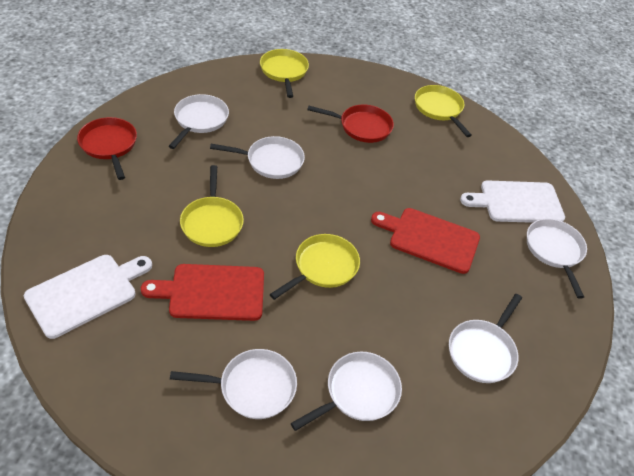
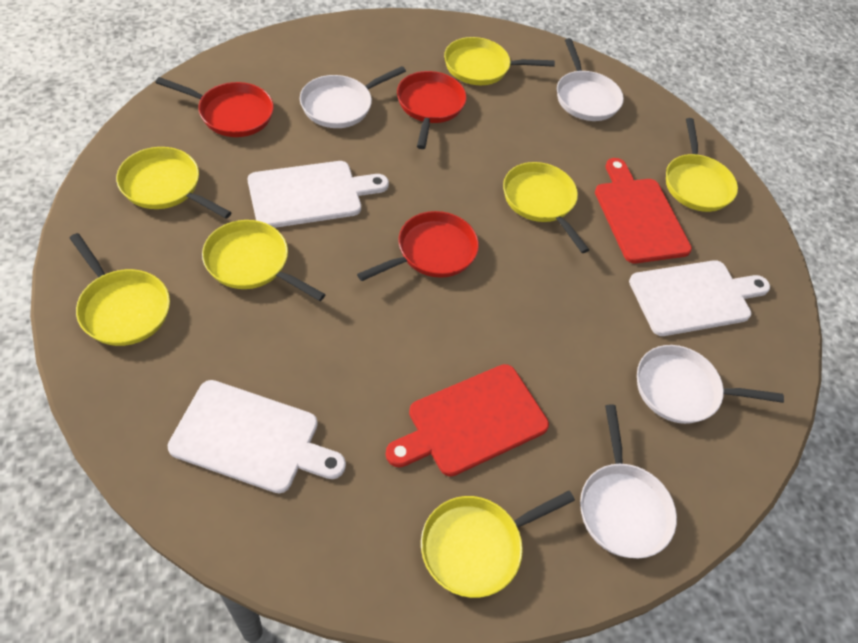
red pan: 2 -> 3
white cutting board: 2 -> 3
white pan: 6 -> 4
yellow pan: 4 -> 7

